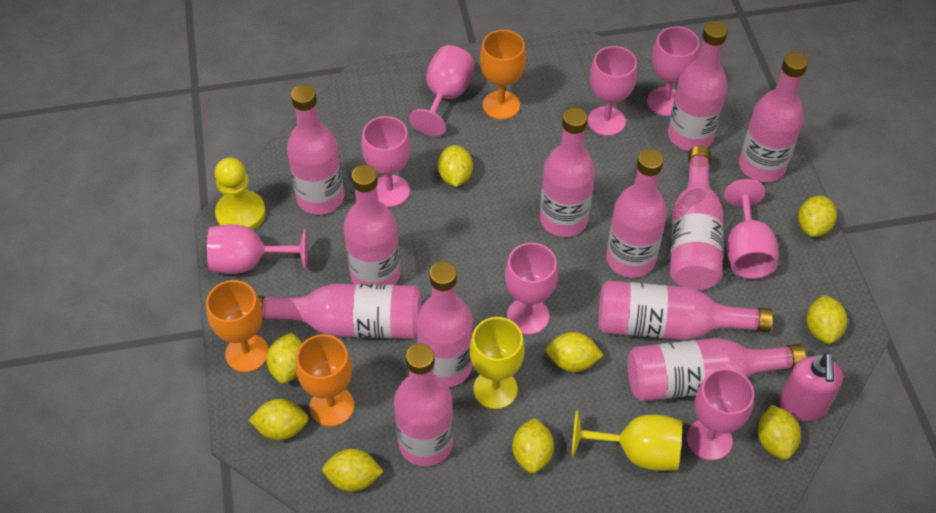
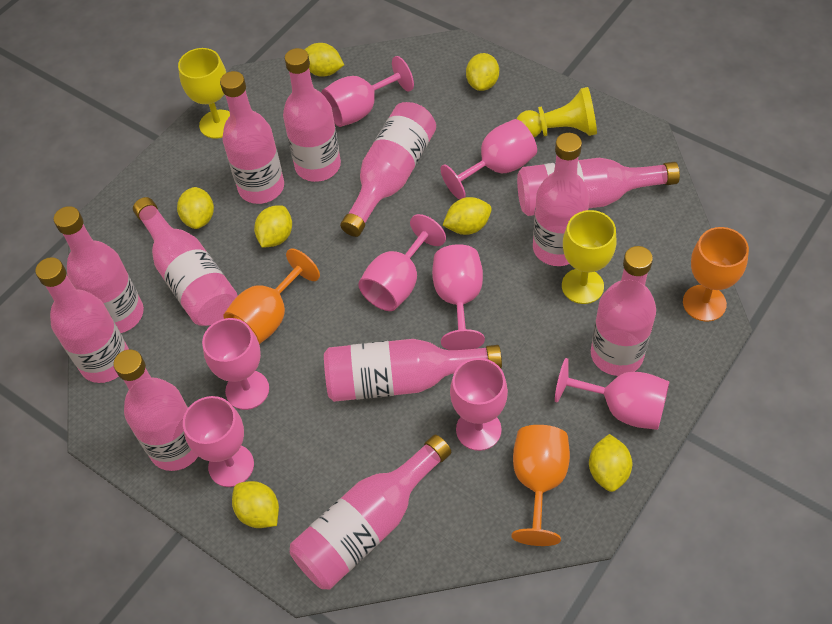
pink soap dispenser: 1 -> 0
yellow lemon: 9 -> 7

